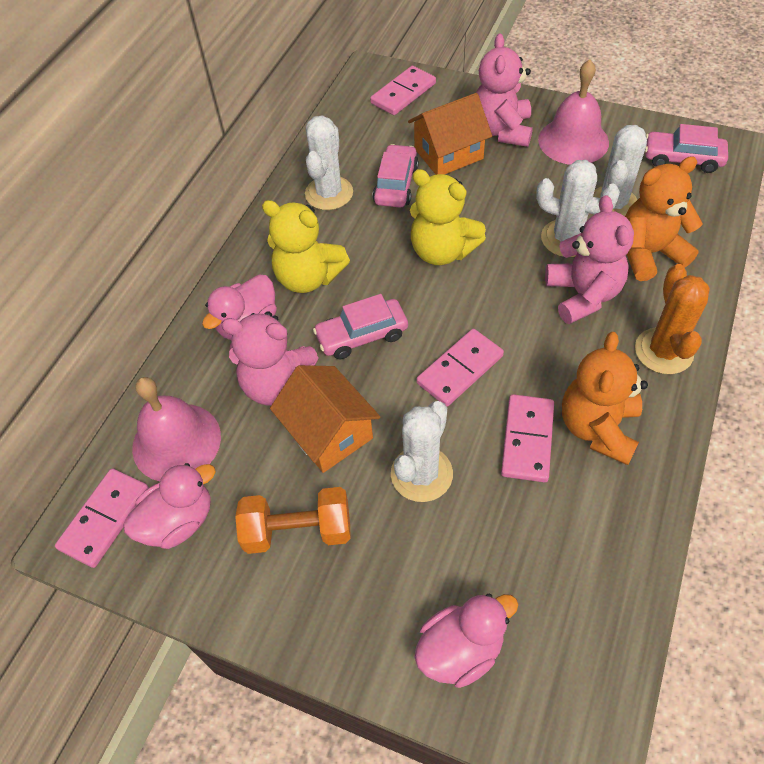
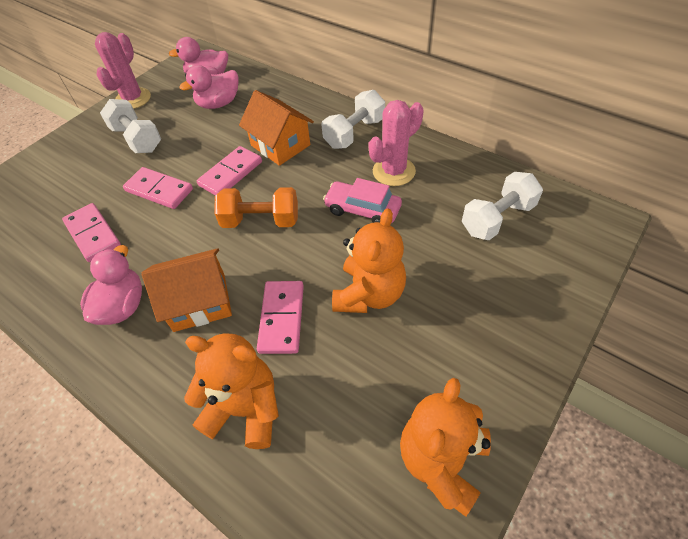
orange cactus: 1 -> 0
orange teddy bear: 2 -> 3
pink bell: 2 -> 0
pink cactus: 0 -> 2
pink car: 3 -> 1
pink teddy bear: 3 -> 0
white cactus: 4 -> 0
white dumbbell: 0 -> 3
yellow teddy bear: 2 -> 0

